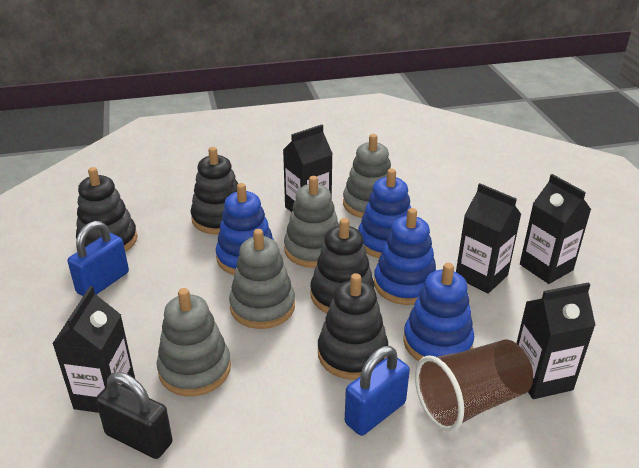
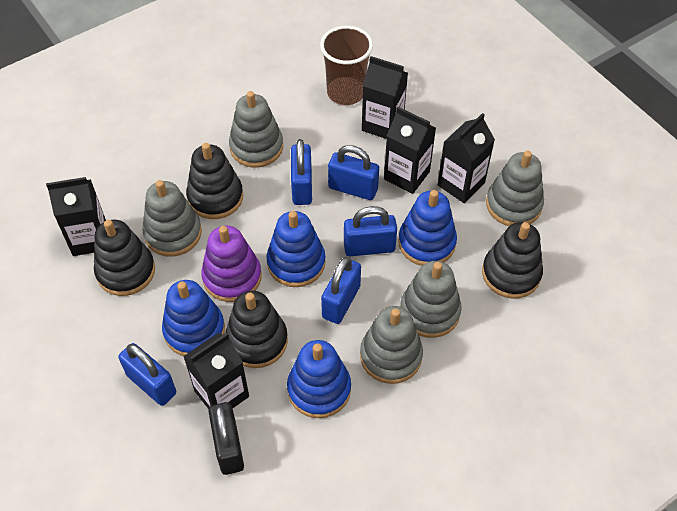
blue padlock: 2 -> 5
grey stacking toy: 4 -> 5
purple stacking toy: 0 -> 1

